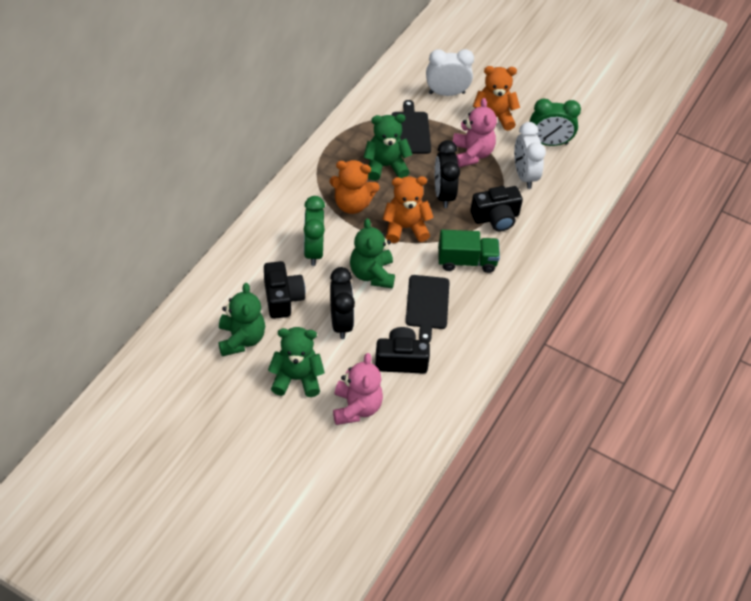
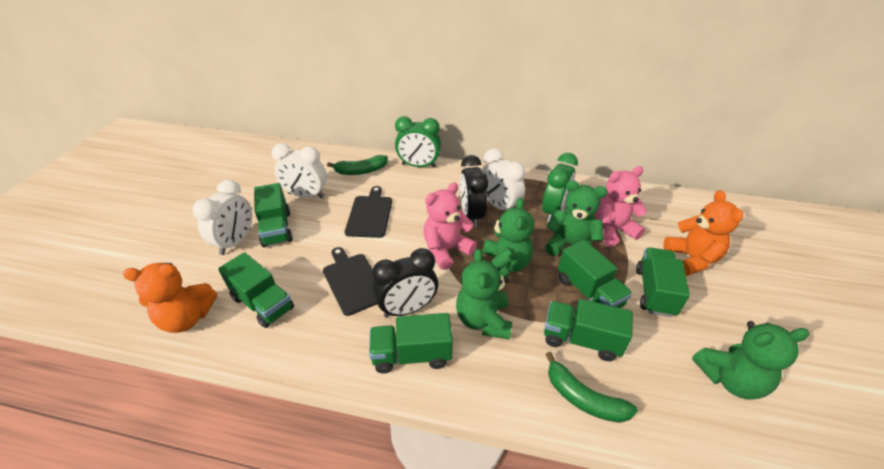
black camera: 3 -> 0
green banana: 0 -> 2
green truck: 1 -> 6
orange teddy bear: 3 -> 2
white clock: 2 -> 3

